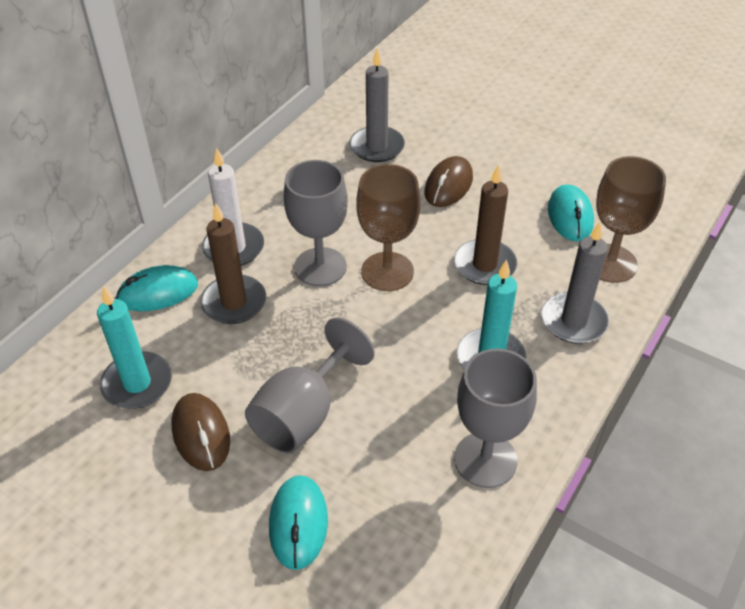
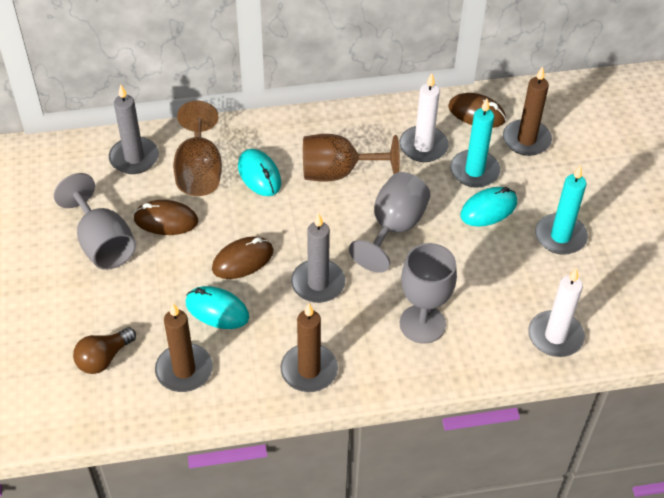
brown candle: 2 -> 3
brown light bulb: 0 -> 1
brown mouse: 2 -> 3
white candle: 1 -> 2

